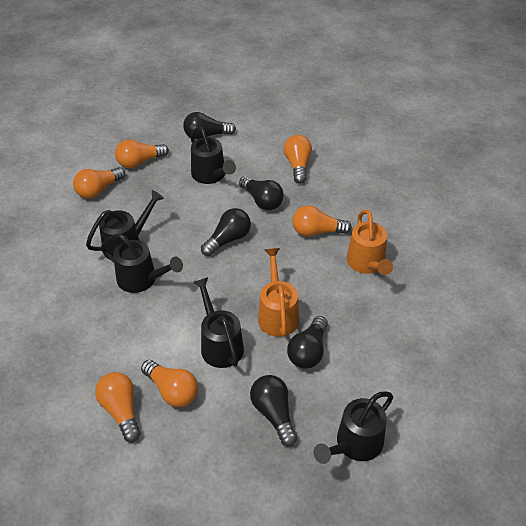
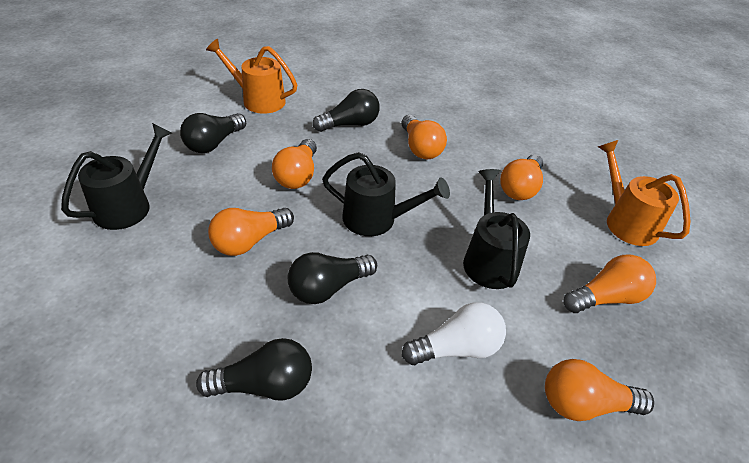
black light bulb: 5 -> 4
black watering can: 5 -> 3
white light bulb: 0 -> 1

